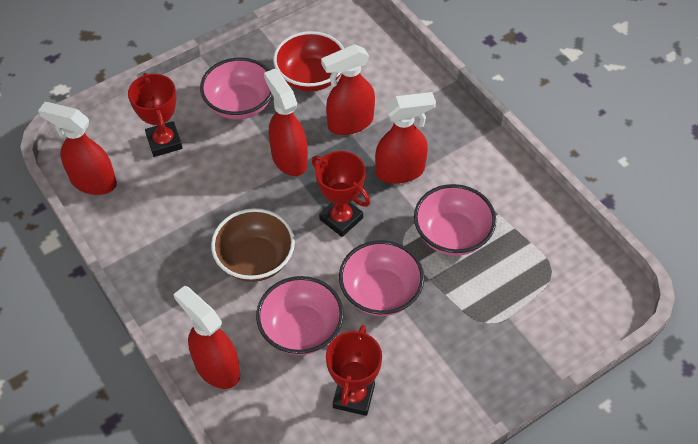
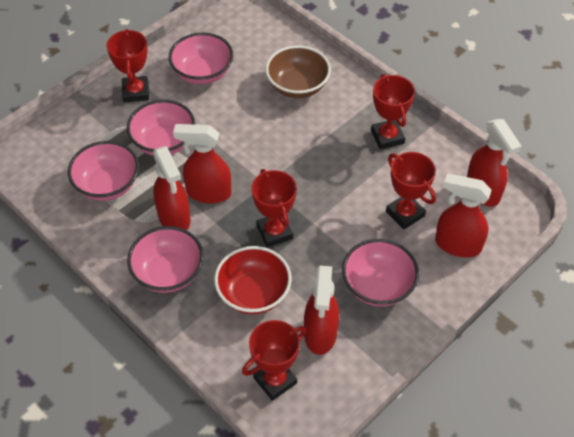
pink bowl: 4 -> 5
red trophy: 3 -> 5

